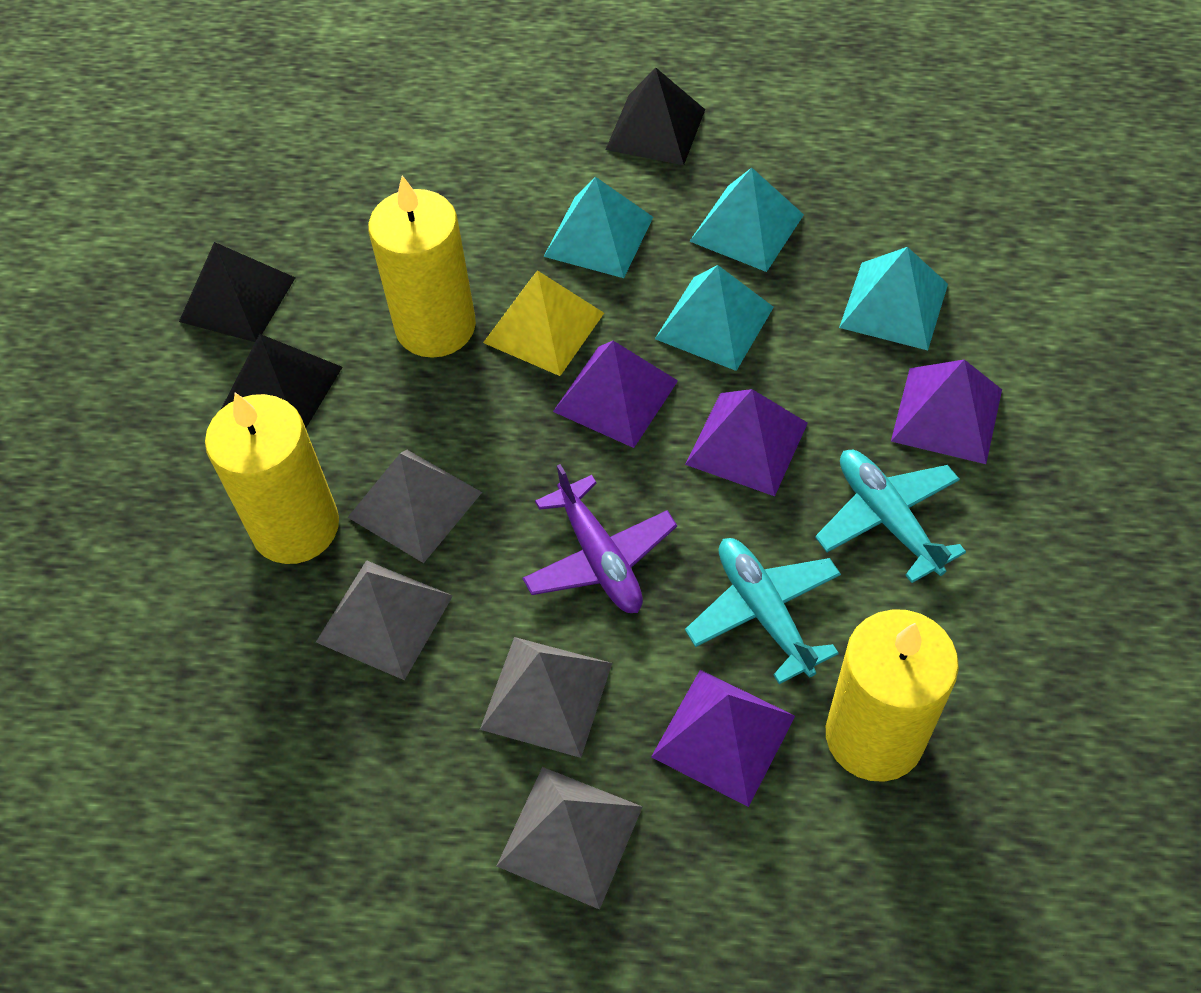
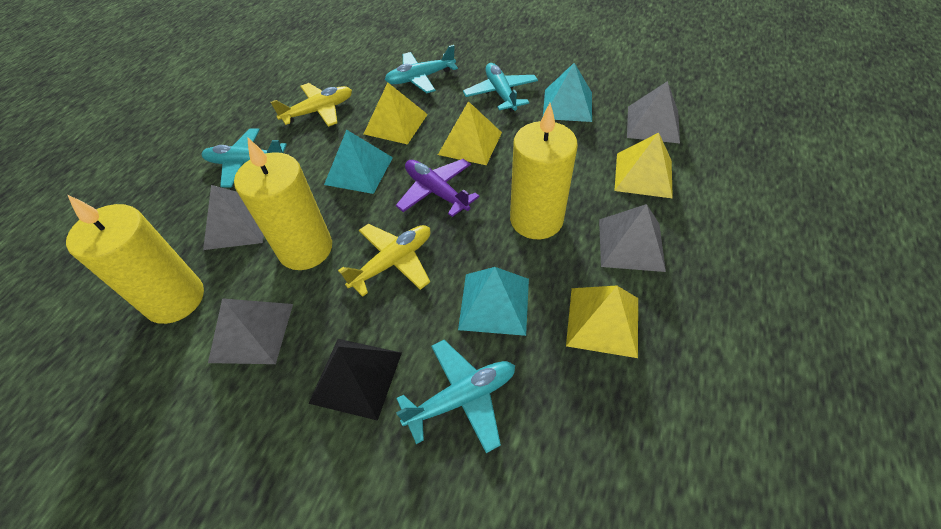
black pyramid: 3 -> 1
purple pyramid: 4 -> 0
turquoise plane: 2 -> 4
turquoise pyramid: 4 -> 3
yellow plane: 0 -> 2
yellow pyramid: 1 -> 4

